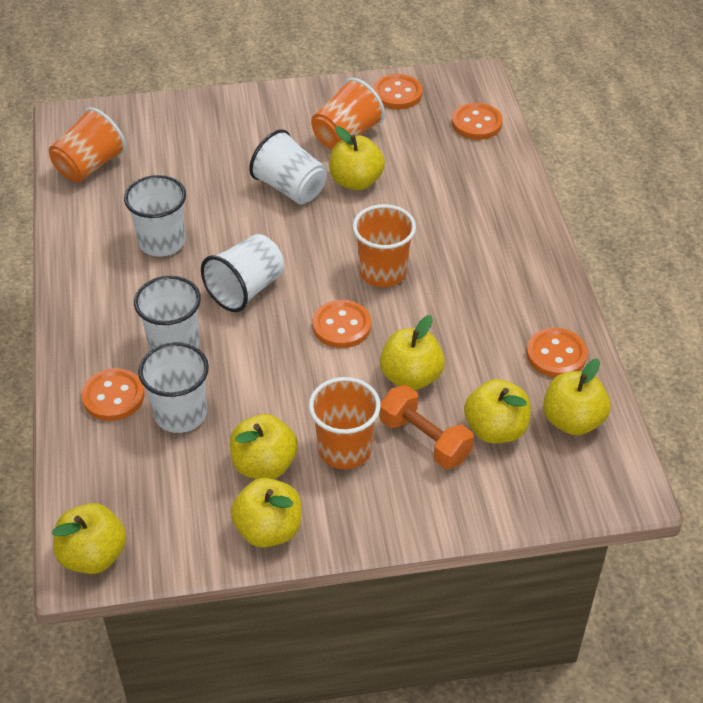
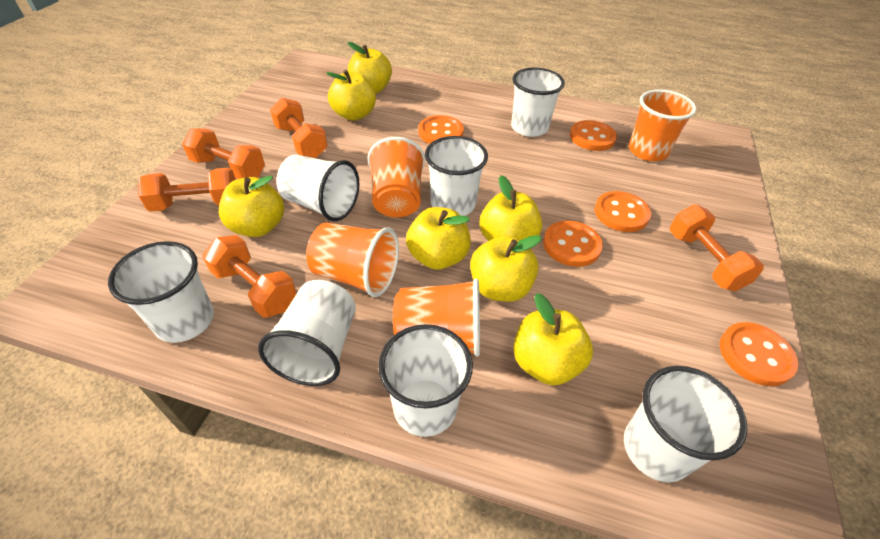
orange dumbbell: 1 -> 5
white cup: 5 -> 7

